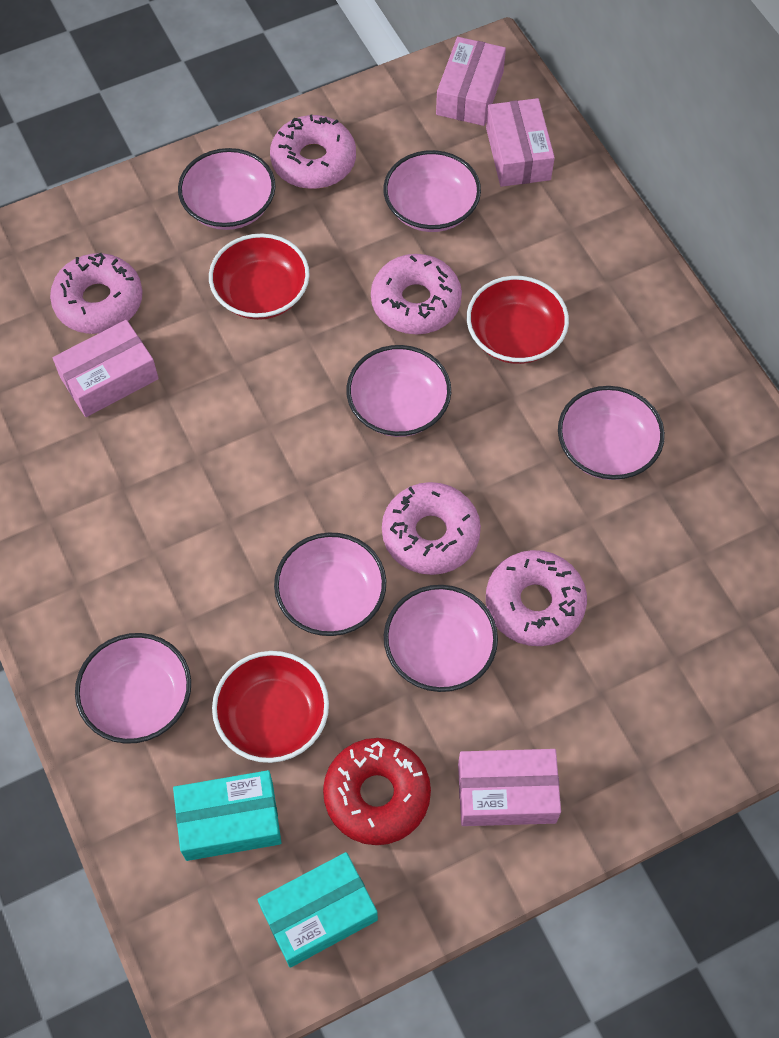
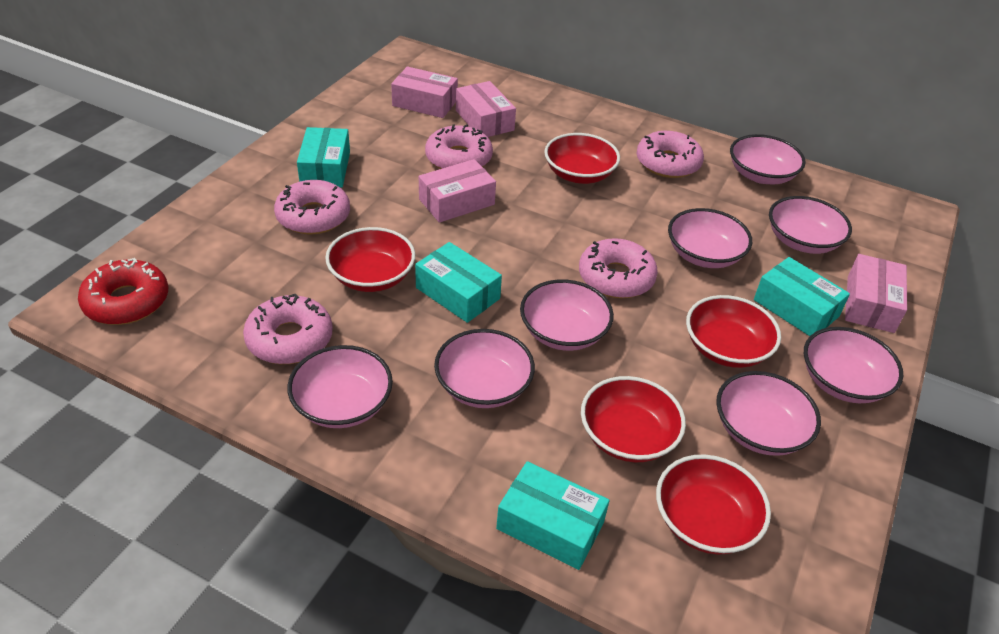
pink bowl: 7 -> 8
red bowl: 3 -> 5
turquoise box: 2 -> 4

